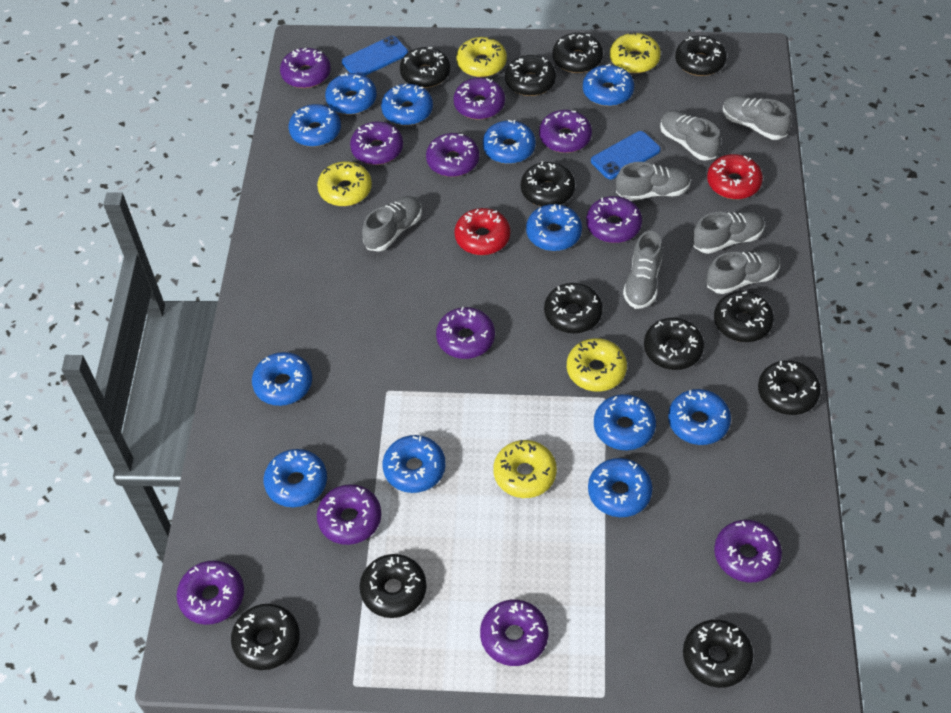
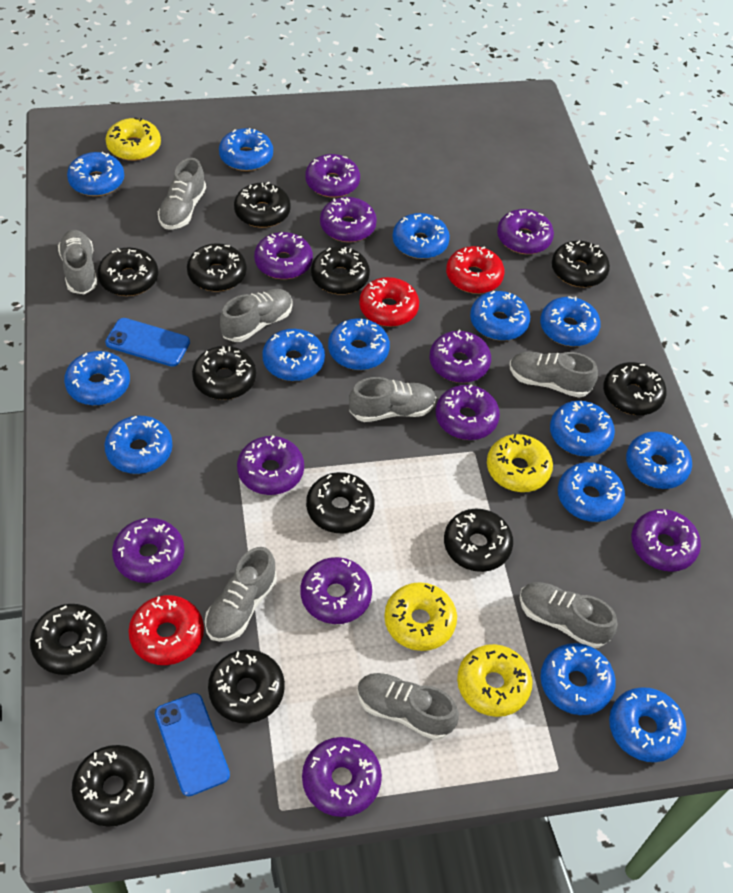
blue donut: 12 -> 14
grey shoe: 7 -> 8
red donut: 2 -> 3
yellow donut: 5 -> 4

